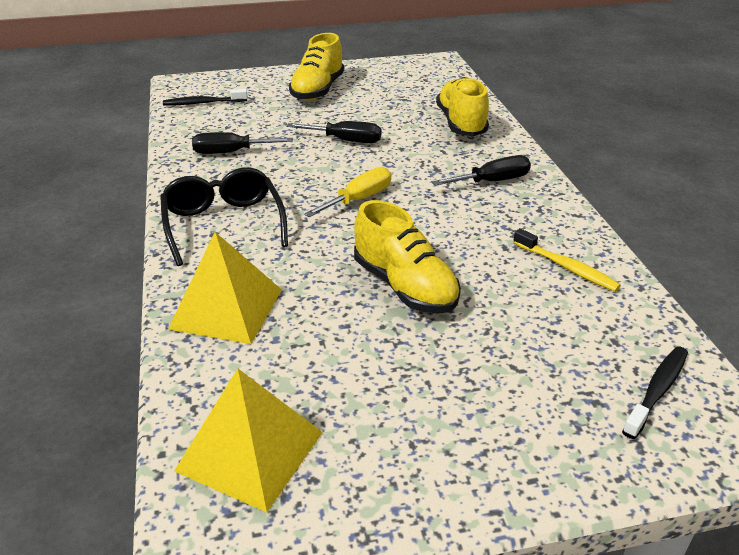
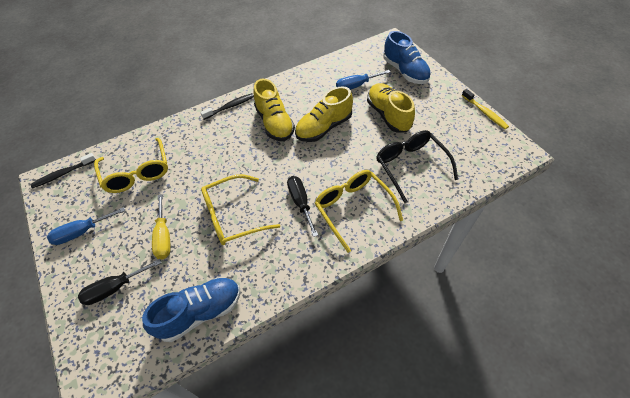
black screwdriver: 3 -> 2
blue screwdriver: 0 -> 2
blue shoe: 0 -> 2
yellow glasses: 0 -> 3
yellow pyramid: 2 -> 0

